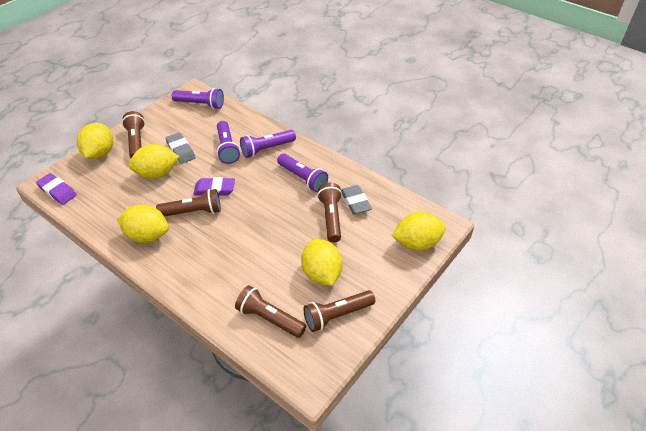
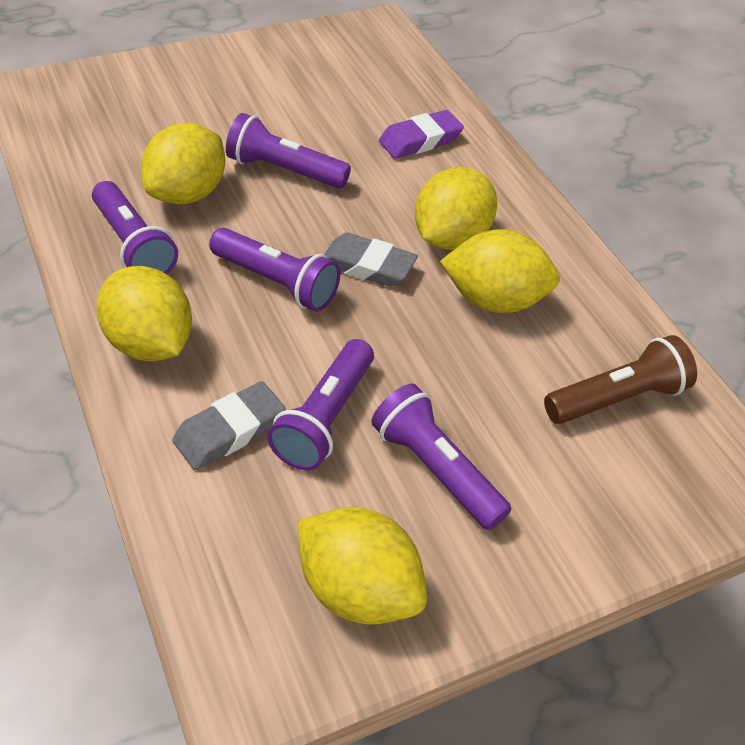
brown flashlight: 5 -> 1
purple eraser: 2 -> 1
purple flashlight: 4 -> 5

